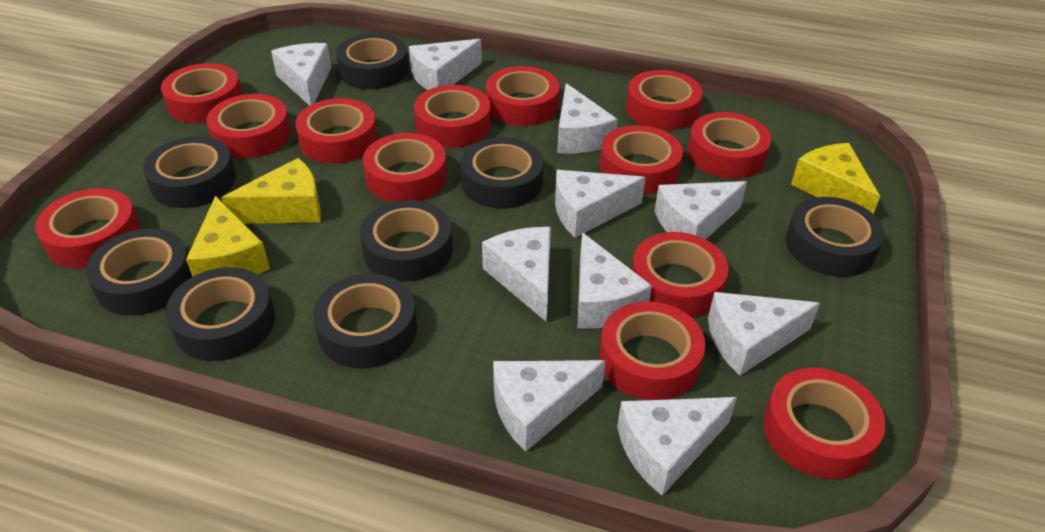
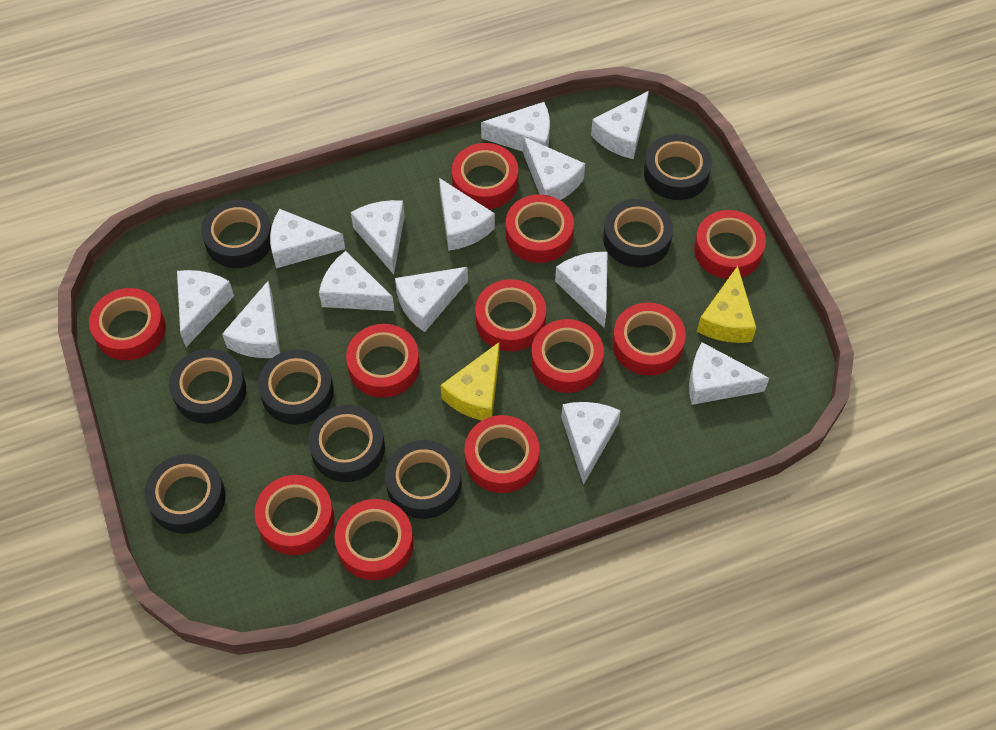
red tape: 13 -> 11
white cheese: 10 -> 13
yellow cheese: 3 -> 2

